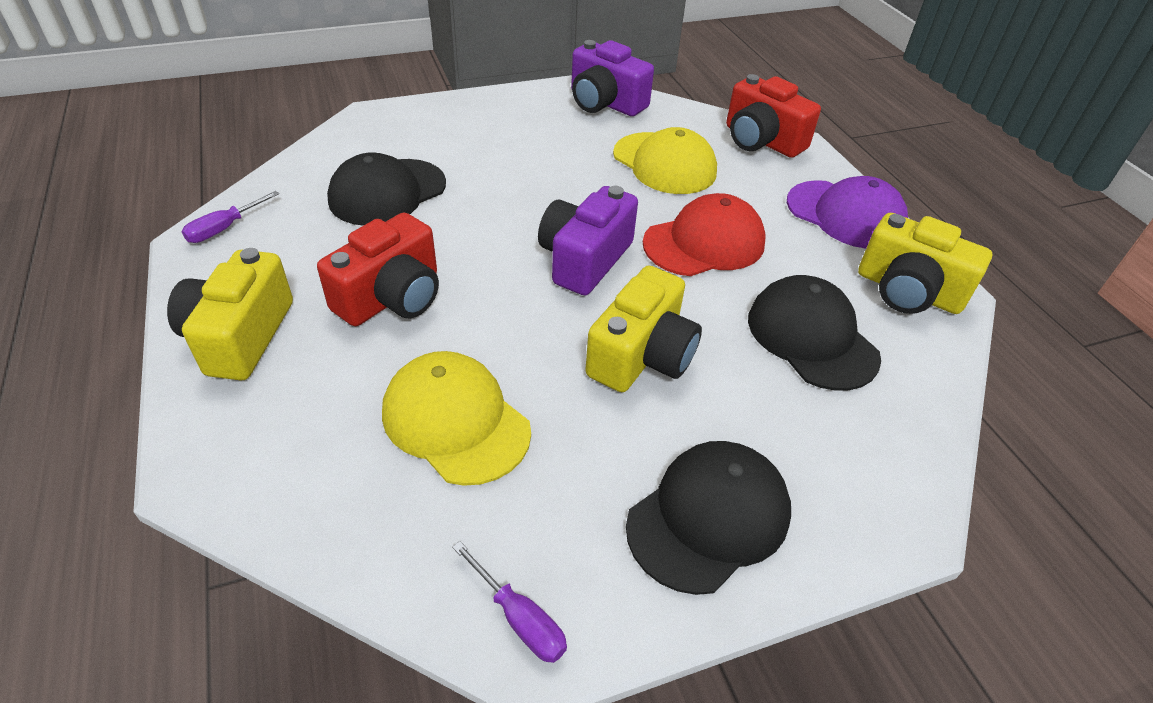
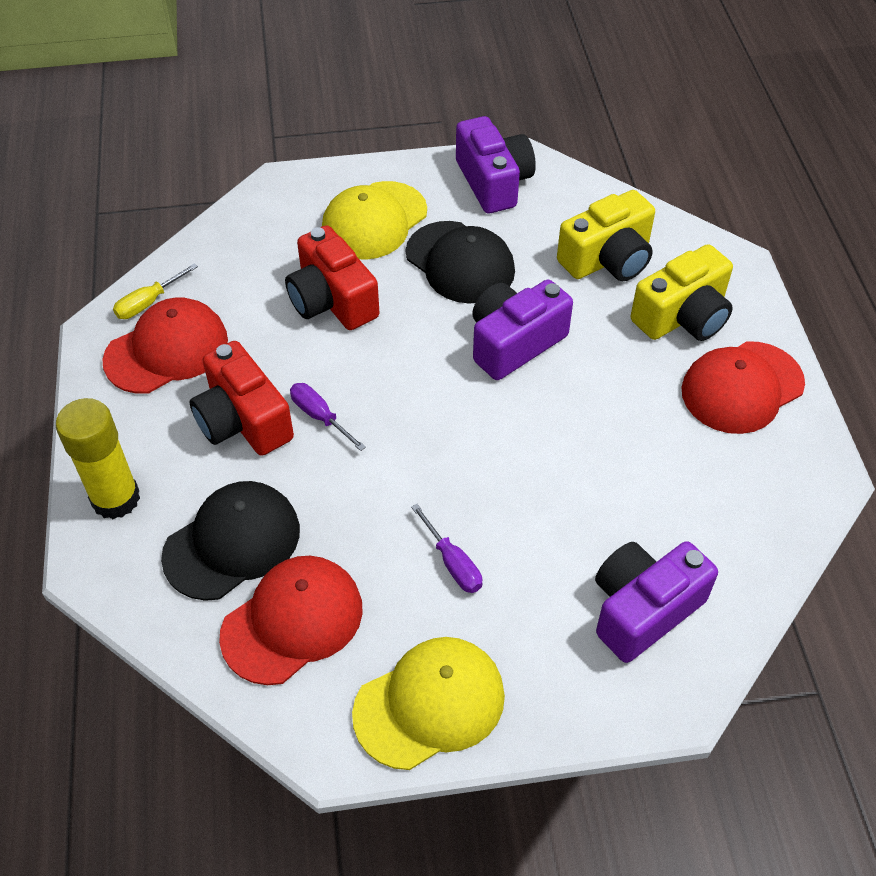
black cap: 3 -> 2
purple camera: 2 -> 3
purple cap: 1 -> 0
red cap: 1 -> 3
yellow camera: 3 -> 2
yellow glue stick: 0 -> 1
yellow screwdriver: 0 -> 1

